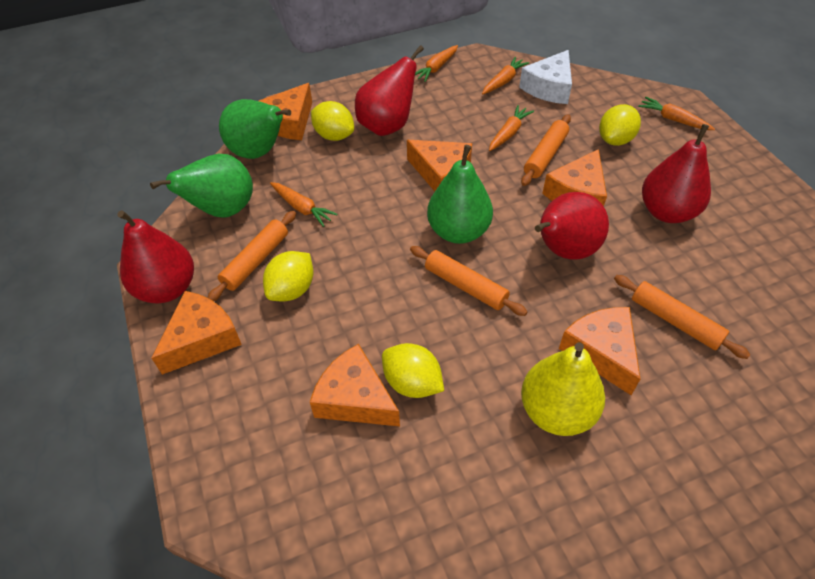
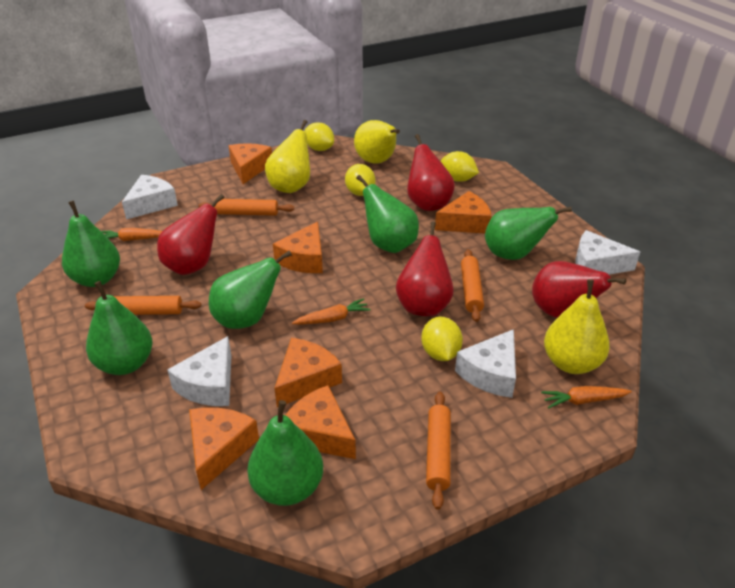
green pear: 3 -> 6
orange carrot: 5 -> 3
white cheese: 1 -> 4
yellow pear: 1 -> 3

